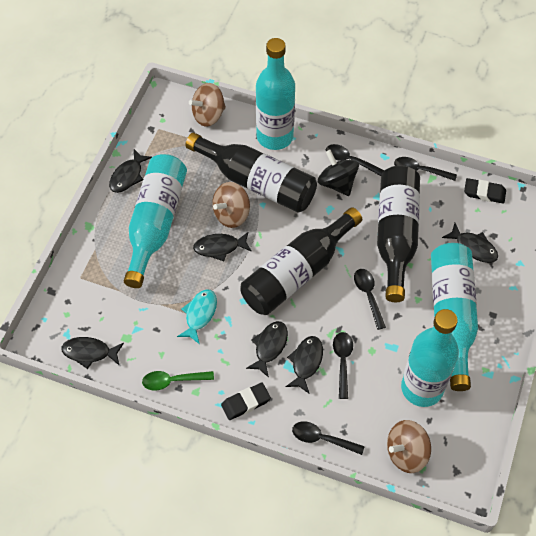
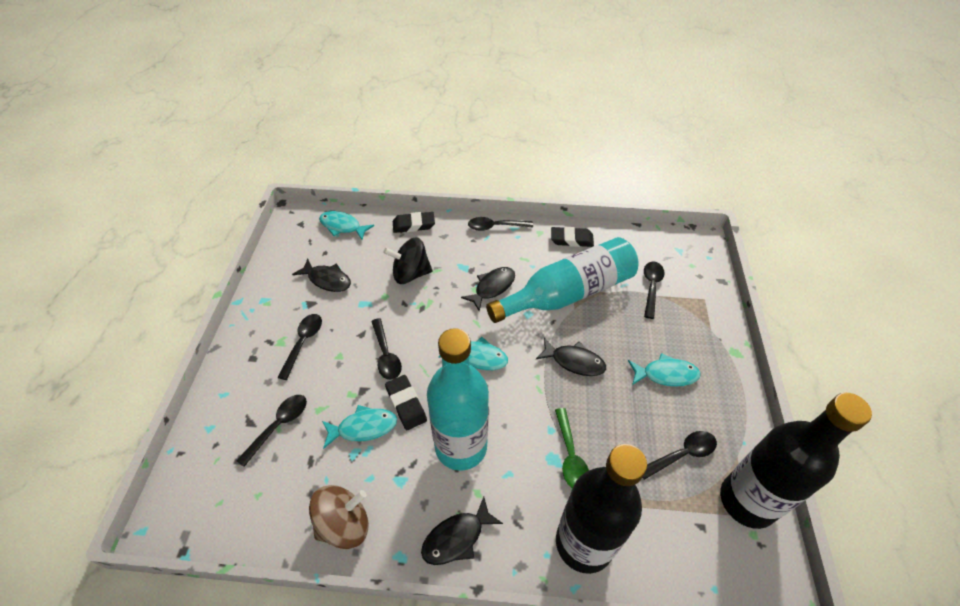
black bottle: 3 -> 2
black eraser: 2 -> 3
black fish: 6 -> 4
black spoon: 5 -> 6
brown spinning top: 3 -> 1
turquoise bottle: 4 -> 2
turquoise fish: 1 -> 4

